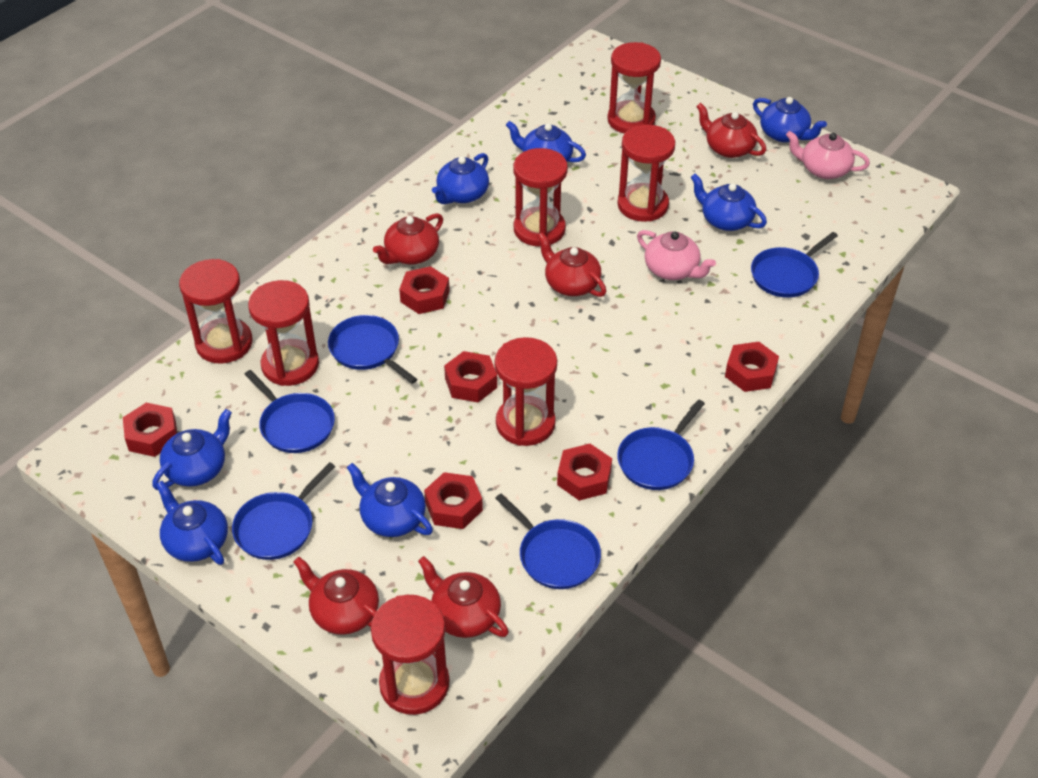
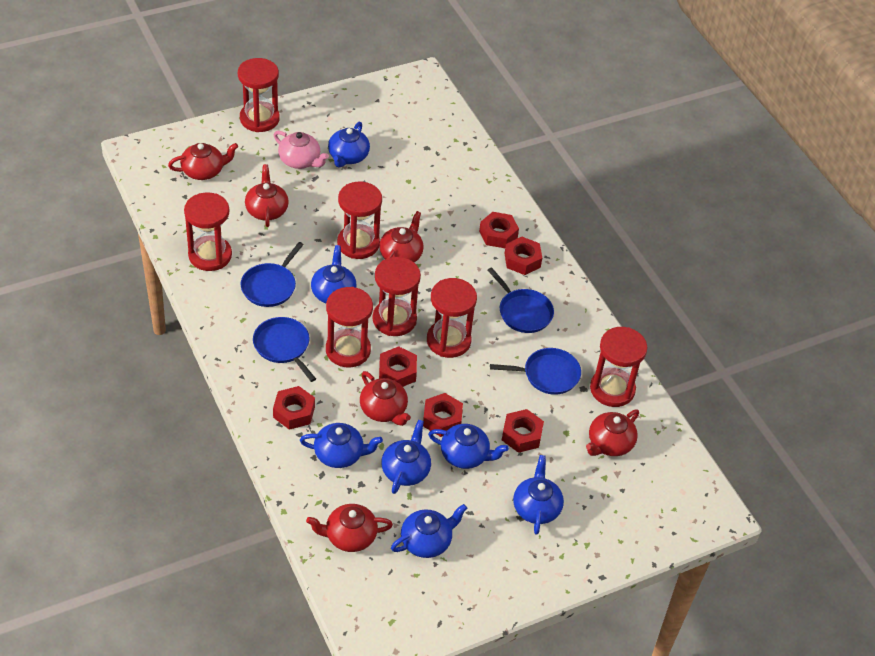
blue pan: 6 -> 4
pink teapot: 2 -> 1
red teapot: 5 -> 6

